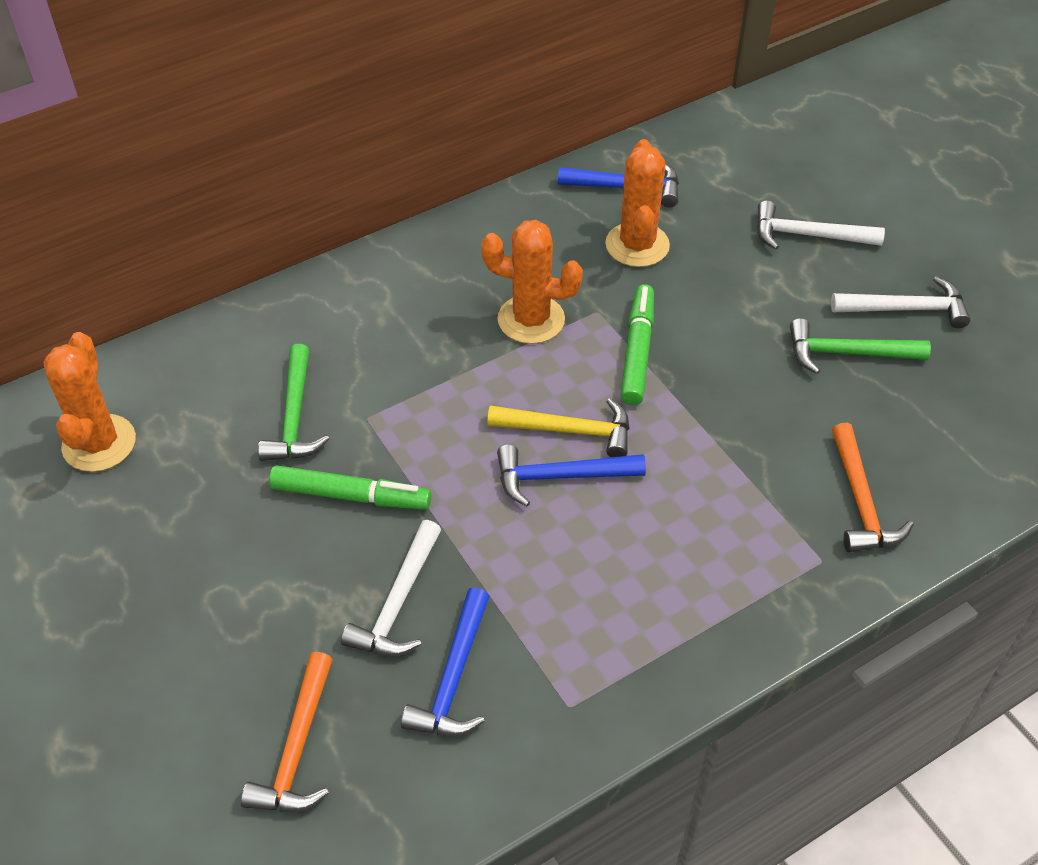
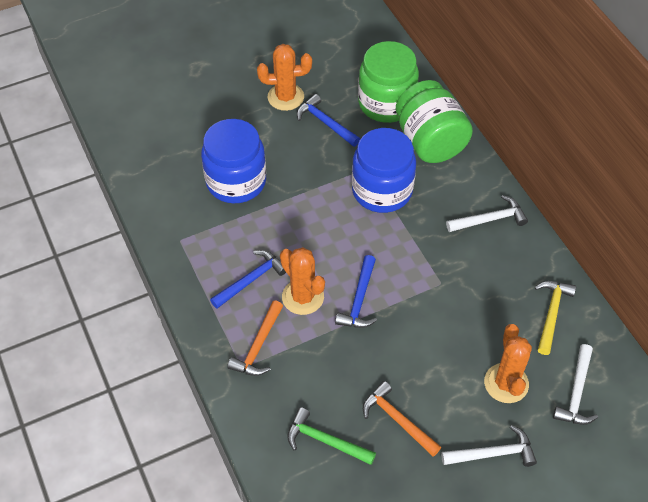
blue jar: 0 -> 2
green hammer: 2 -> 1
green jar: 0 -> 2
green marker: 2 -> 0

